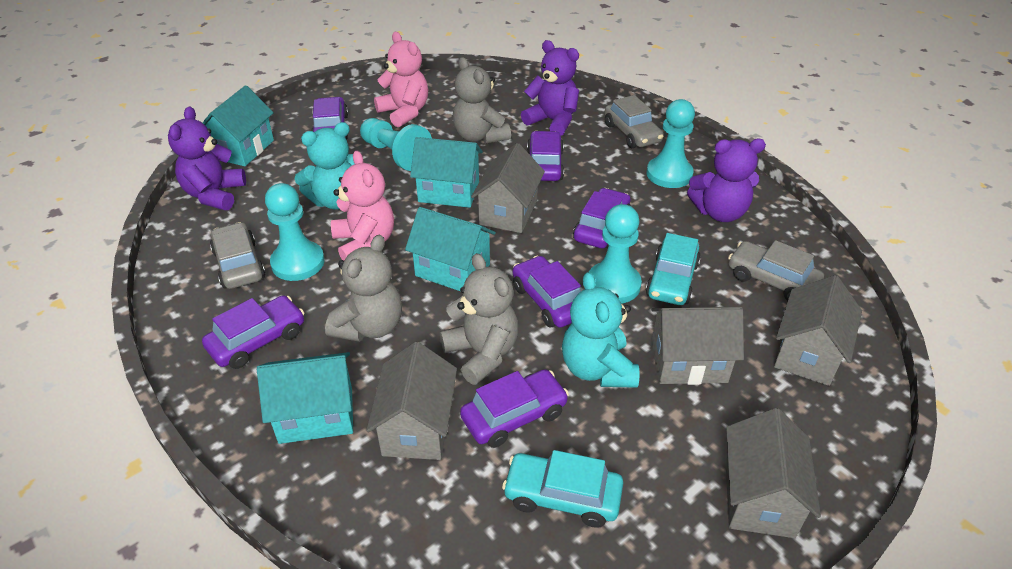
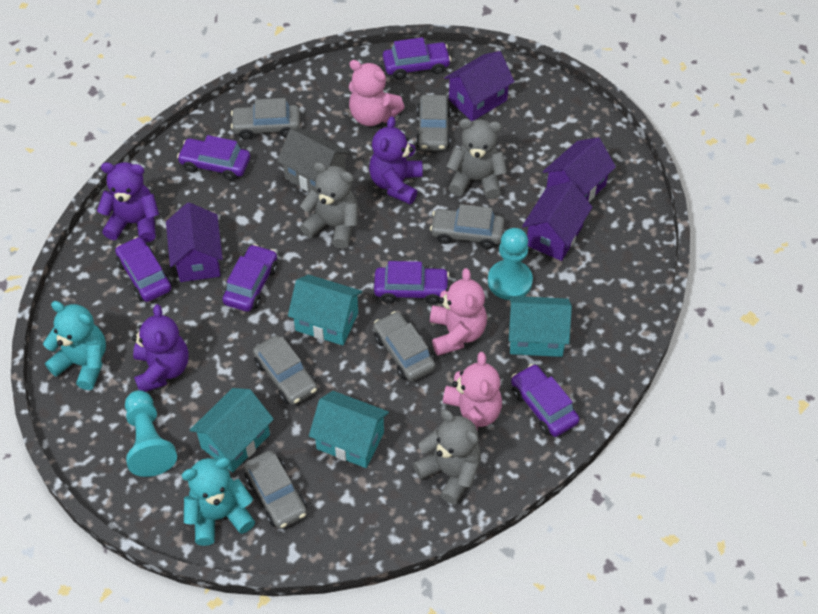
grey car: 3 -> 6
grey house: 5 -> 1
pink teddy bear: 2 -> 3
purple house: 0 -> 4
turquoise car: 2 -> 0
turquoise pawn: 4 -> 2

